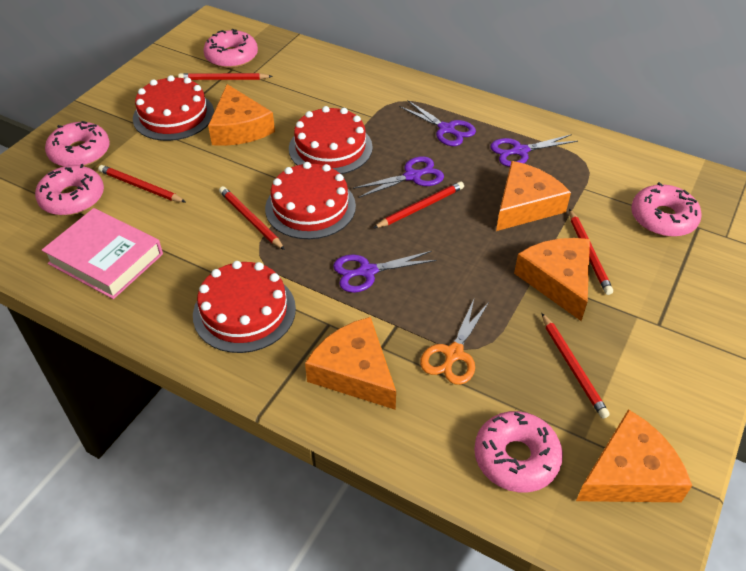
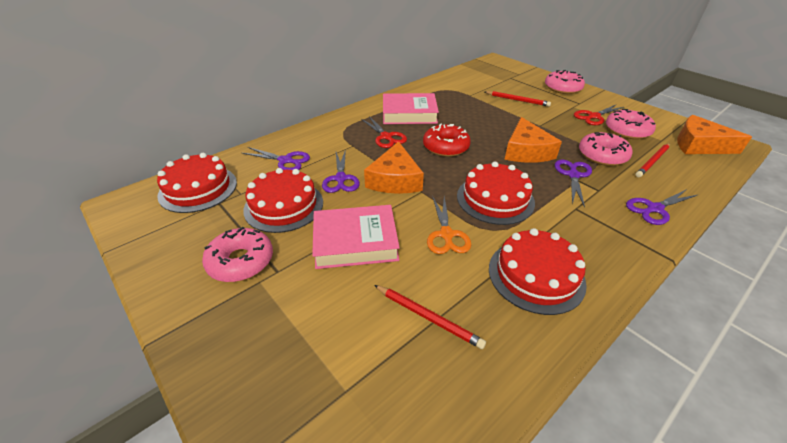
orange cheese: 5 -> 3
pink book: 1 -> 2
pink donut: 5 -> 4
red donut: 0 -> 1
red pencil: 6 -> 3
red scissors: 0 -> 2

